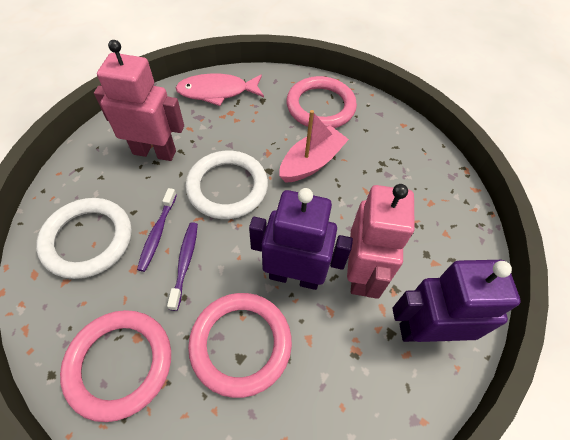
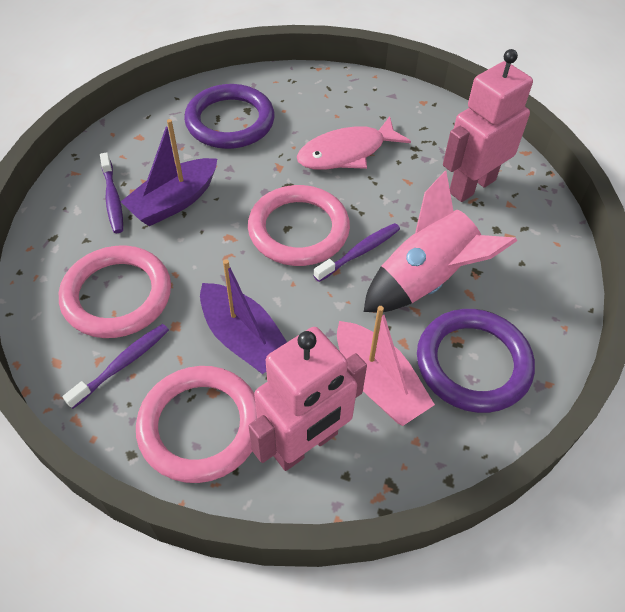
pink rocket: 0 -> 1
purple boat: 0 -> 2
purple ring: 0 -> 2
purple robot: 2 -> 0
purple toothbrush: 2 -> 3
white ring: 2 -> 0

